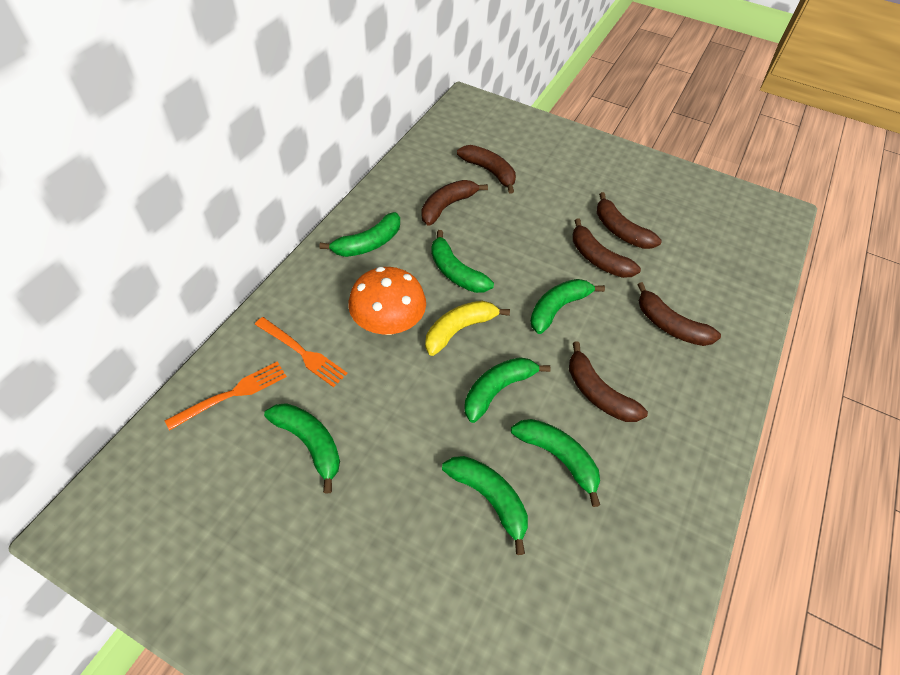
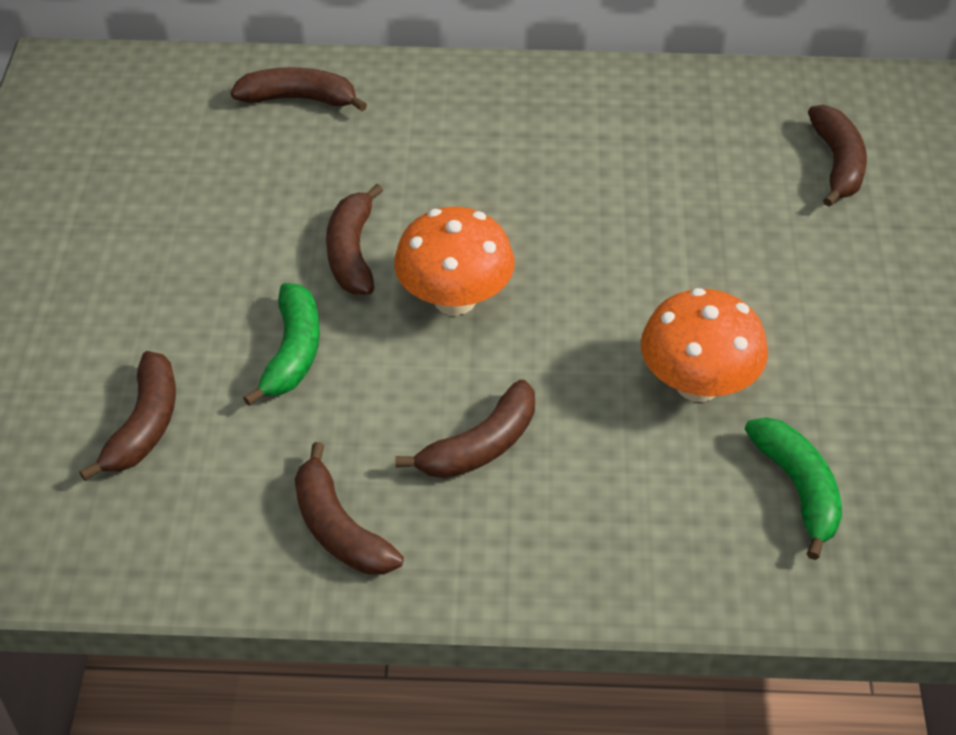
green banana: 7 -> 2
orange fork: 2 -> 0
orange mushroom: 1 -> 2
yellow banana: 1 -> 0

